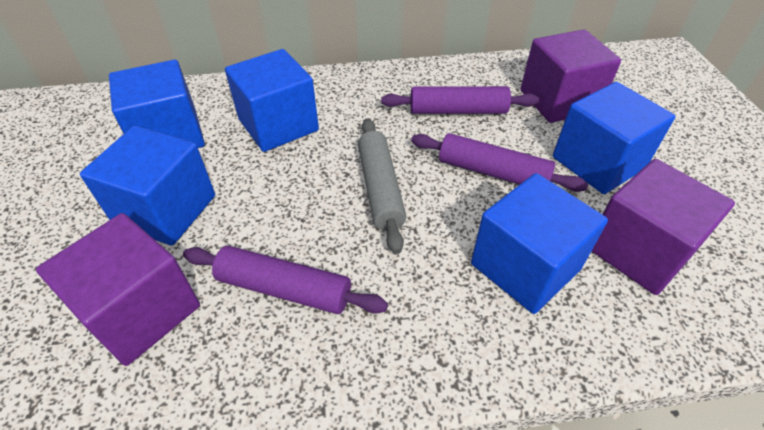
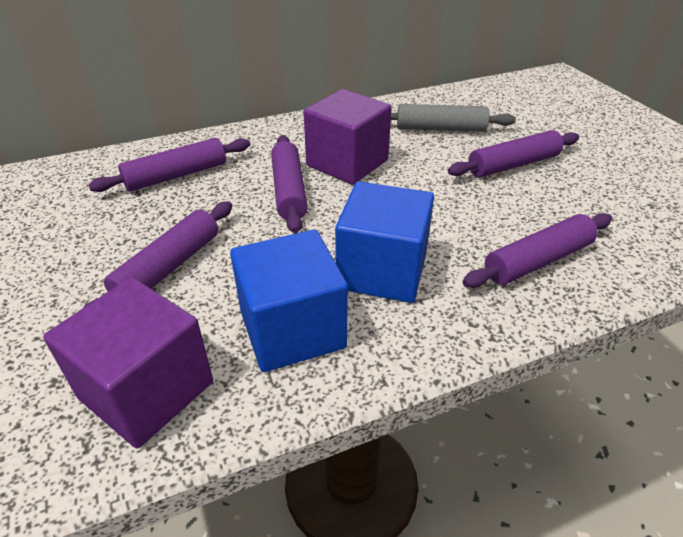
blue cube: 5 -> 2
purple cube: 3 -> 2
purple rolling pin: 3 -> 5

